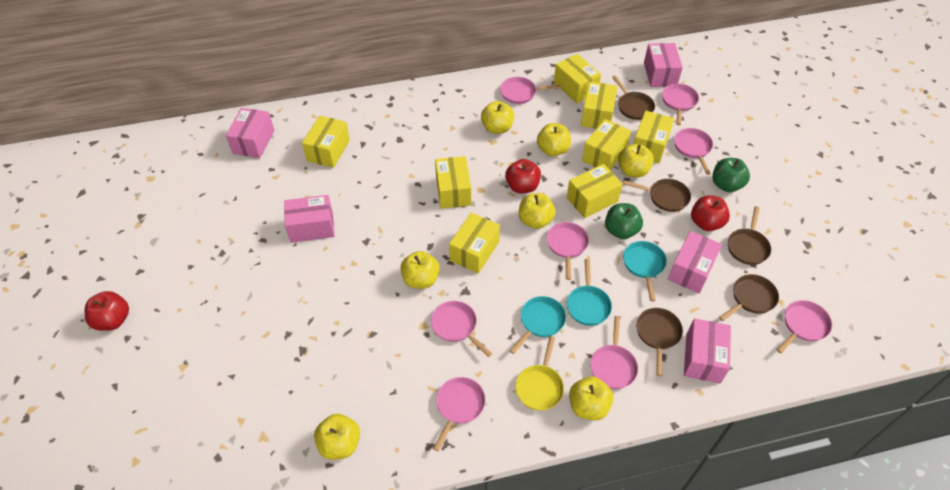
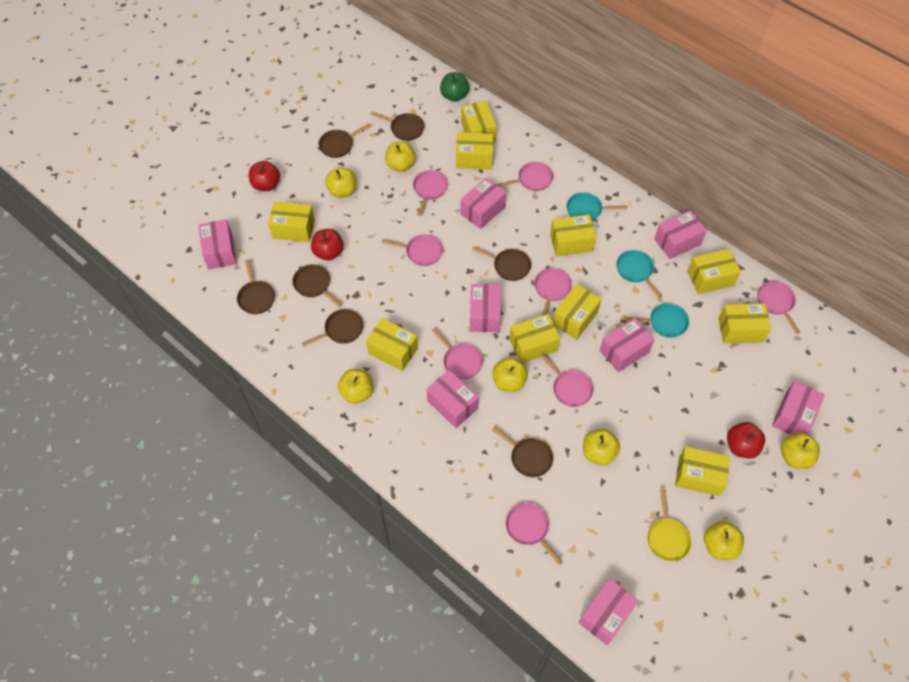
brown pan: 5 -> 7
green apple: 2 -> 1
pink box: 5 -> 8
yellow box: 8 -> 10

